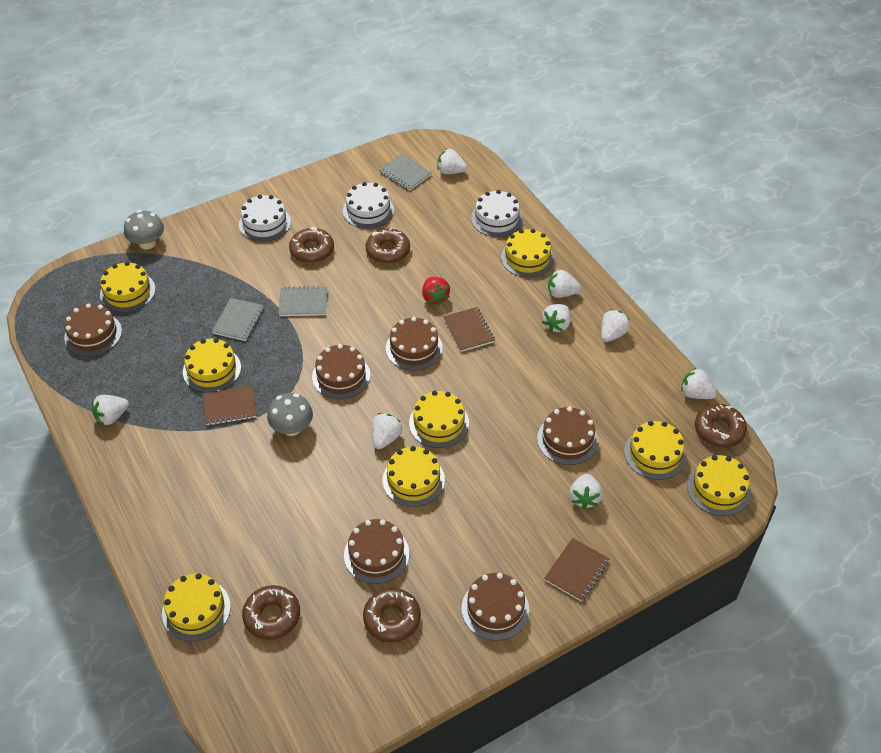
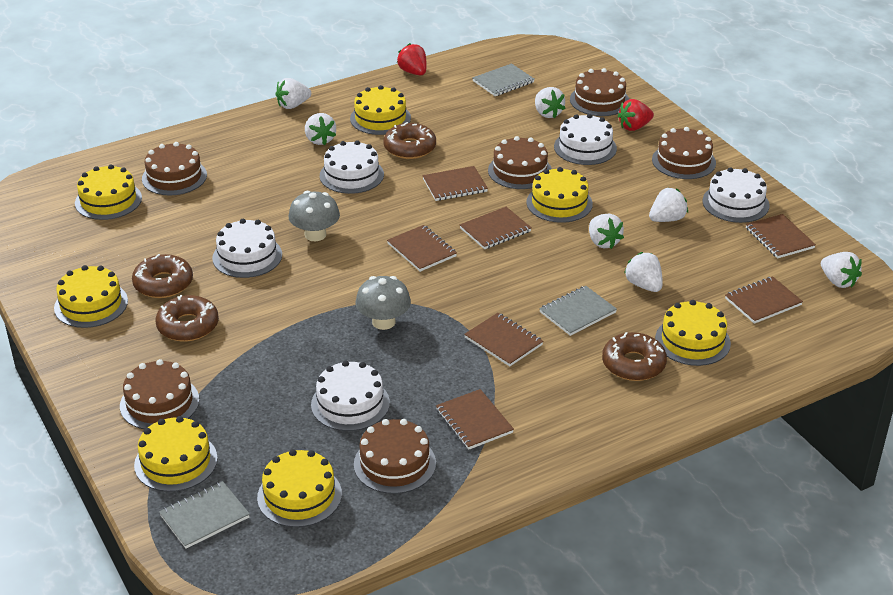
brown donut: 5 -> 4
brown notebook: 3 -> 7
red strawberry: 1 -> 2
white cake: 3 -> 5
white strawberry: 8 -> 7
yellow cake: 8 -> 7

